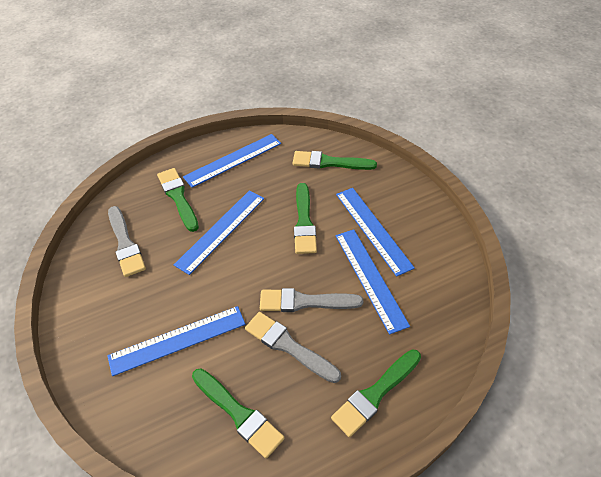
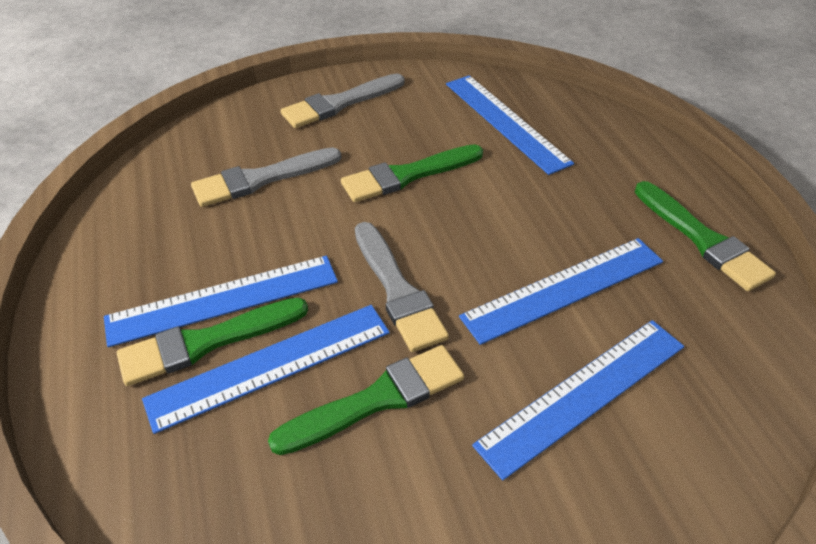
green brush: 5 -> 4

